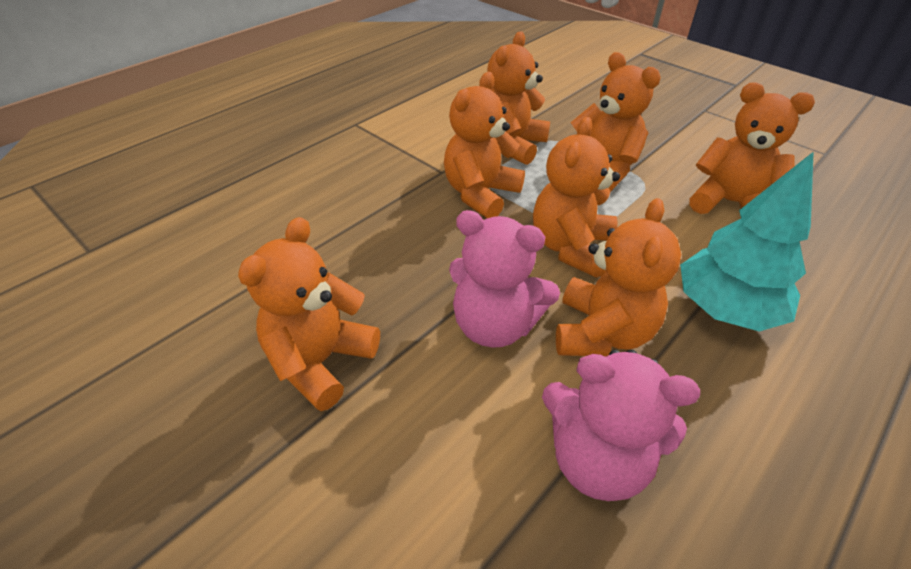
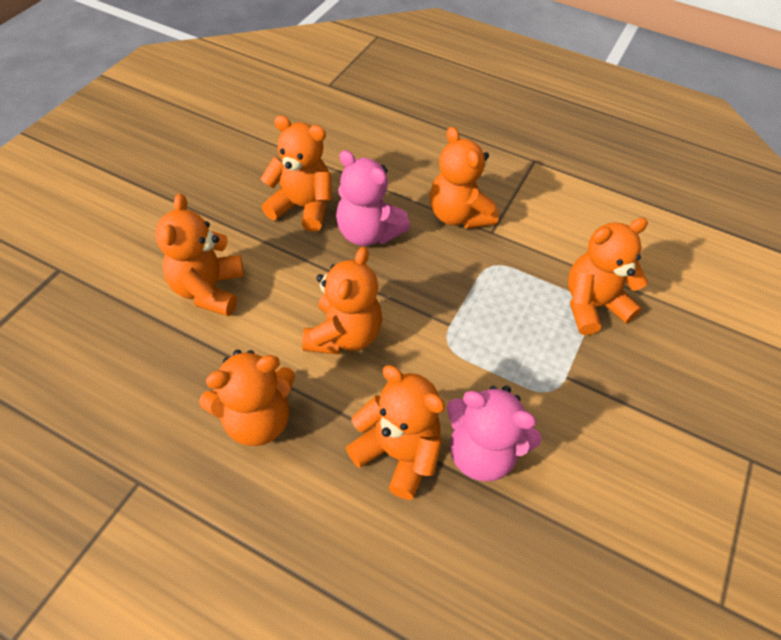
turquoise tree: 1 -> 0

